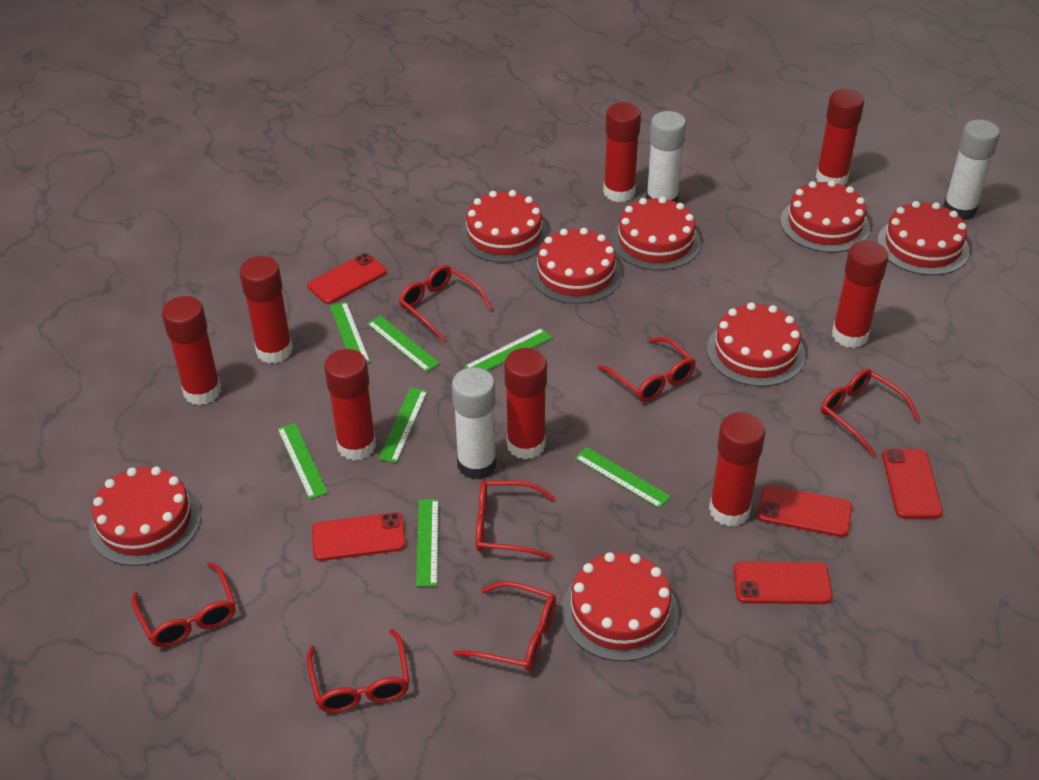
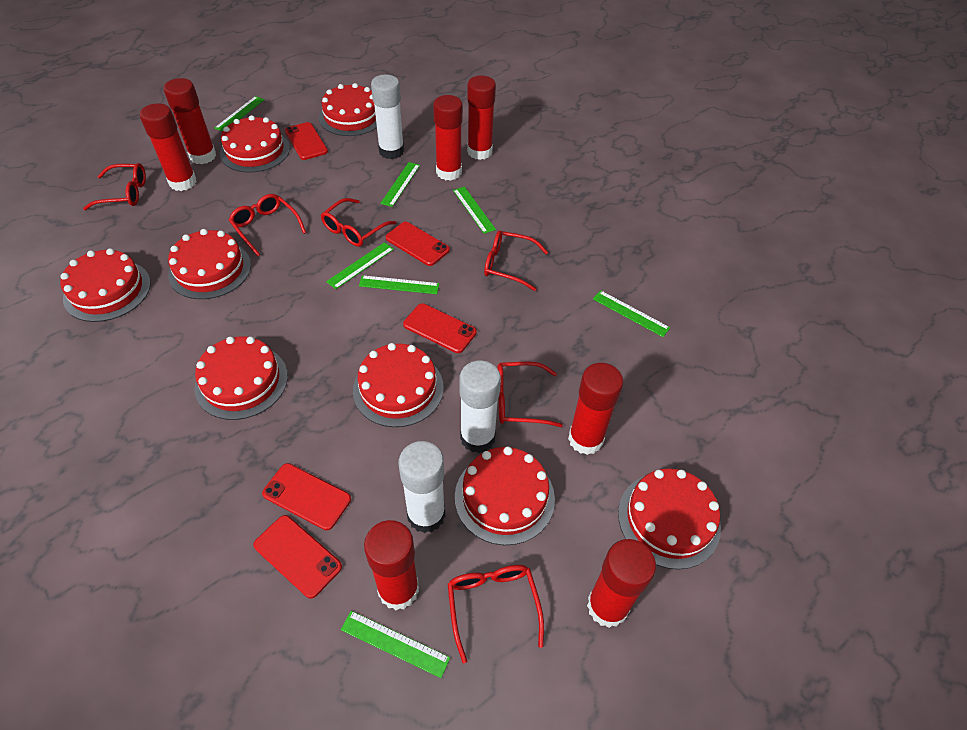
red glasses: 7 -> 6
red glue stick: 8 -> 7

